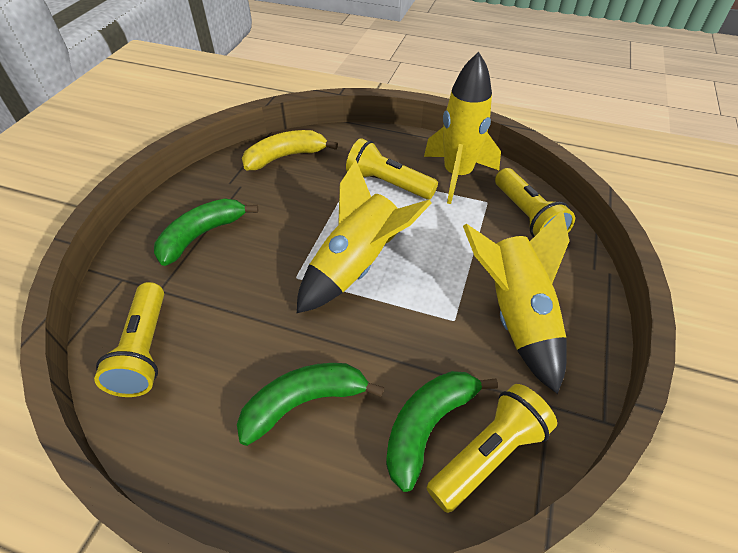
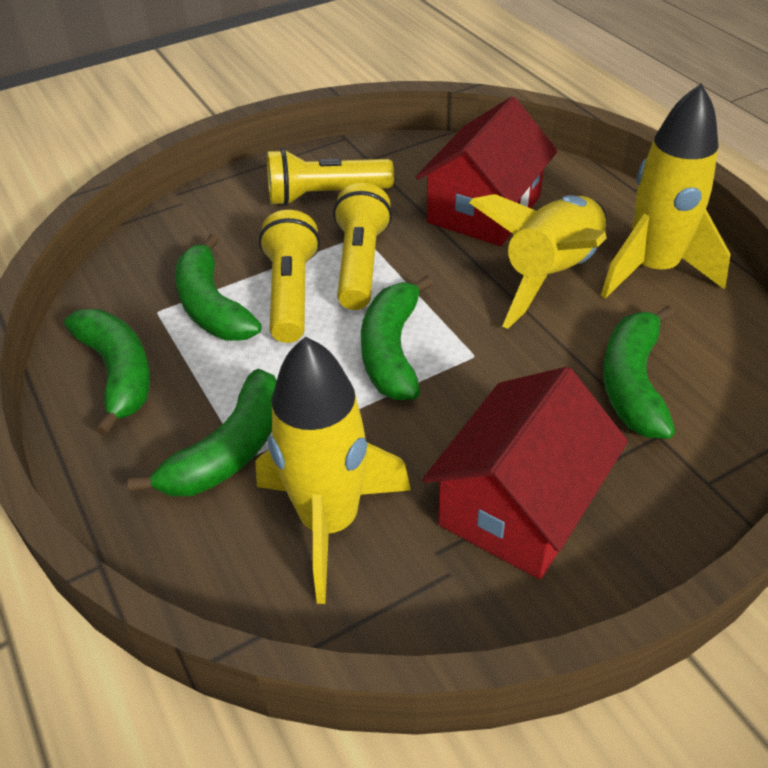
green banana: 3 -> 5
red house: 0 -> 2
yellow banana: 1 -> 0
yellow flashlight: 4 -> 3

